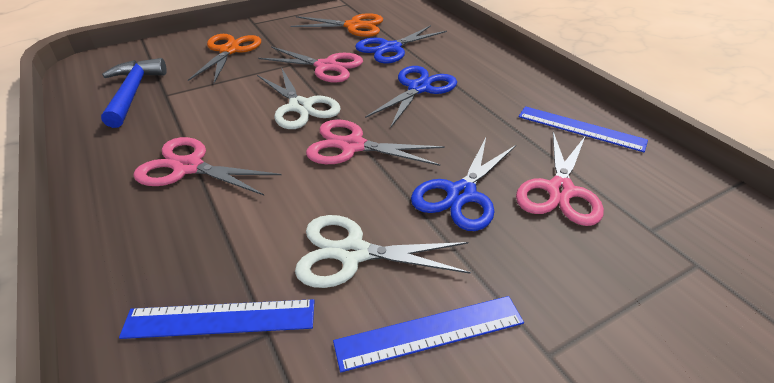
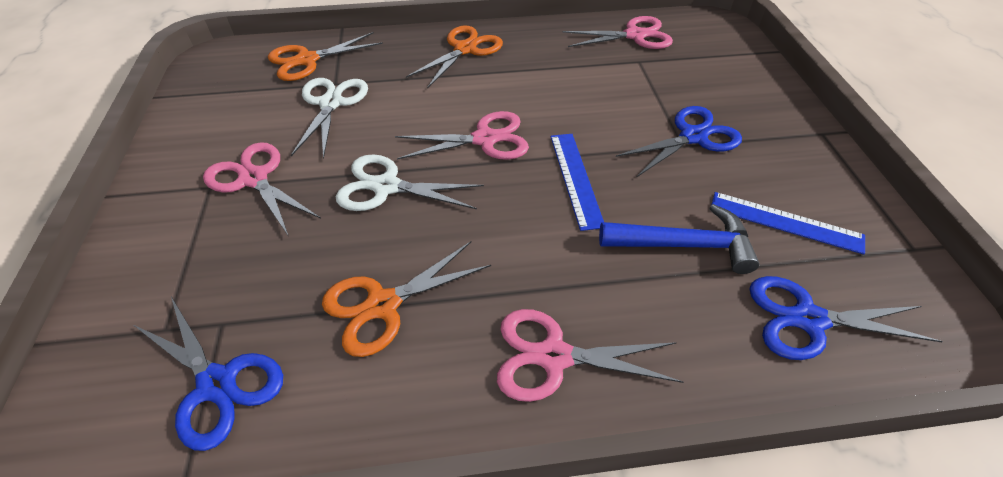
blue ruler: 3 -> 2
orange scissors: 2 -> 3

